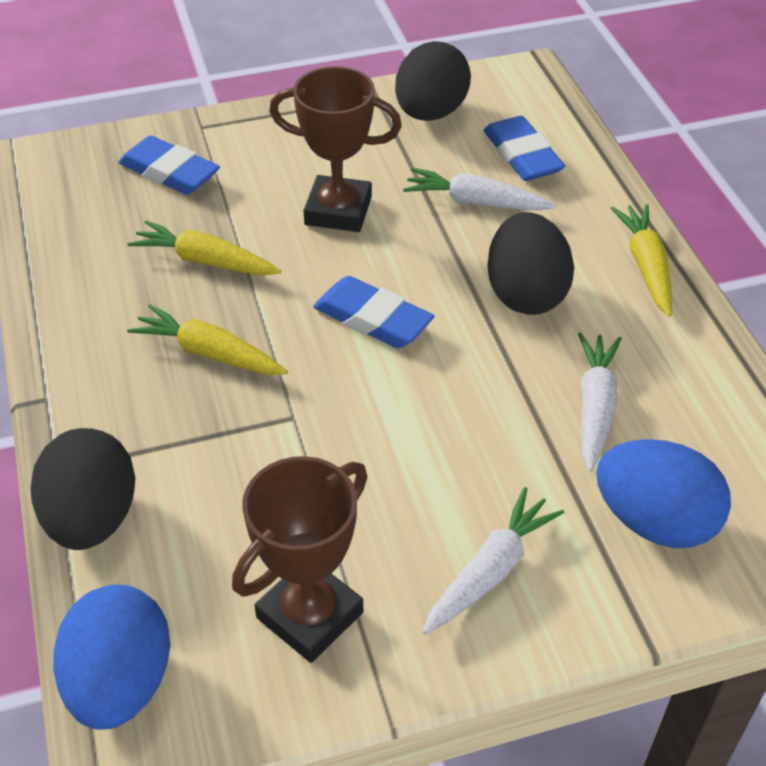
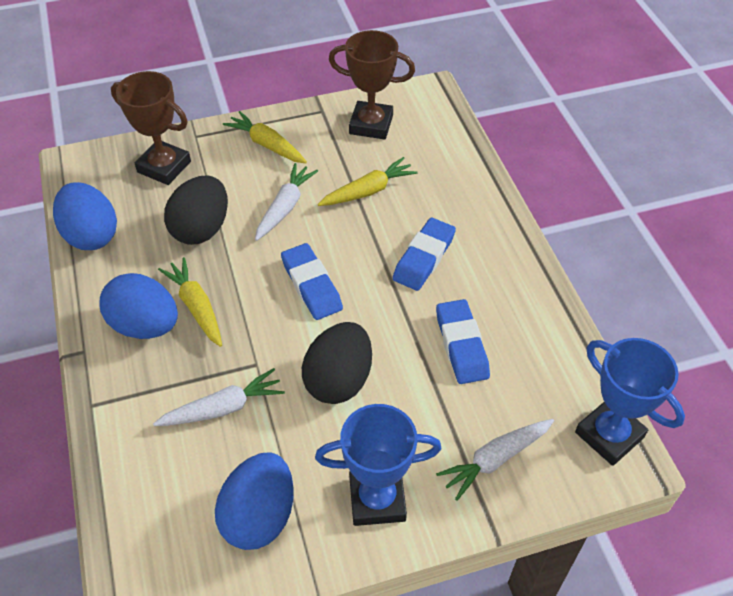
black egg: 3 -> 2
blue egg: 2 -> 3
blue trophy: 0 -> 2

